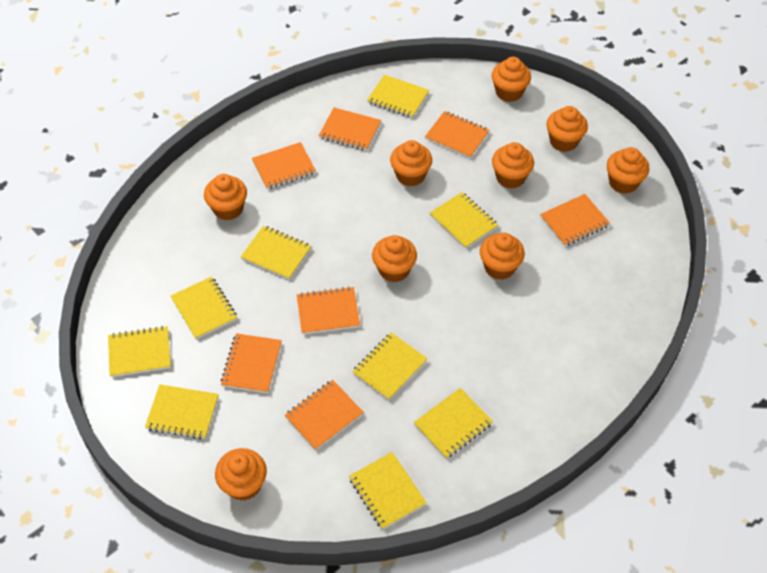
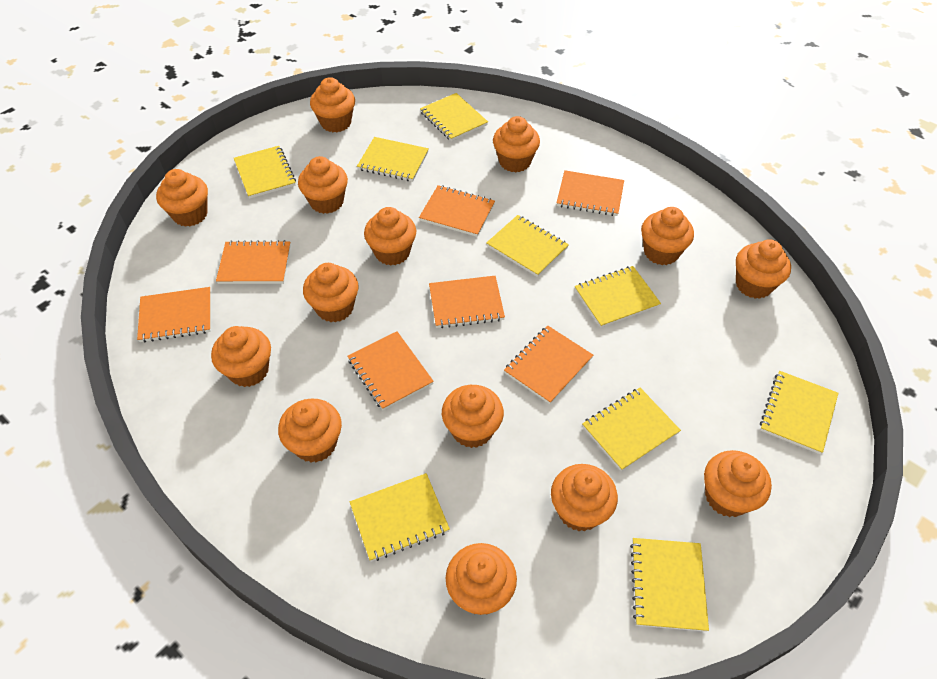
orange cupcake: 9 -> 14

